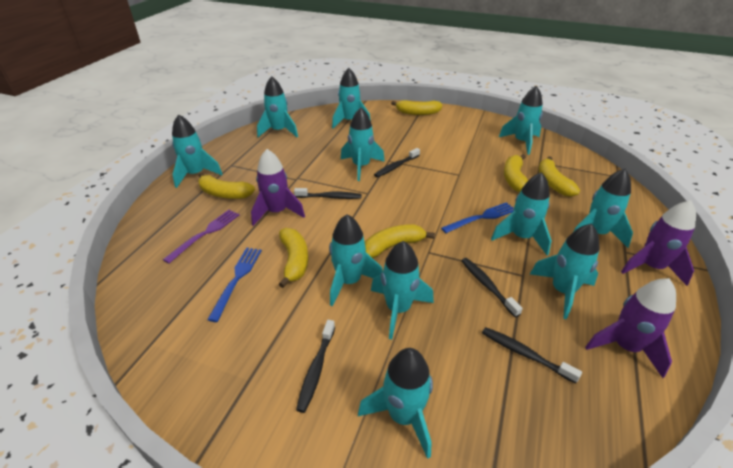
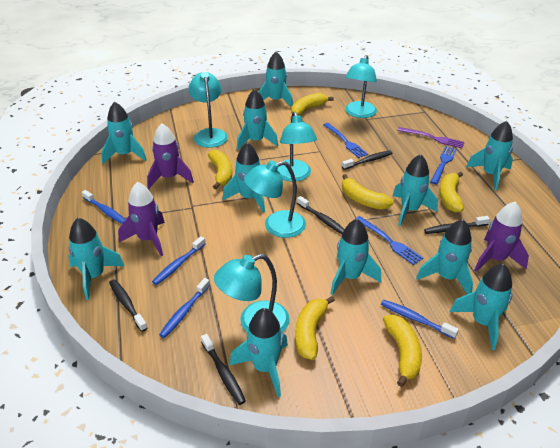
blue fork: 2 -> 3
blue toothbrush: 0 -> 4
turquoise lamp: 0 -> 5

